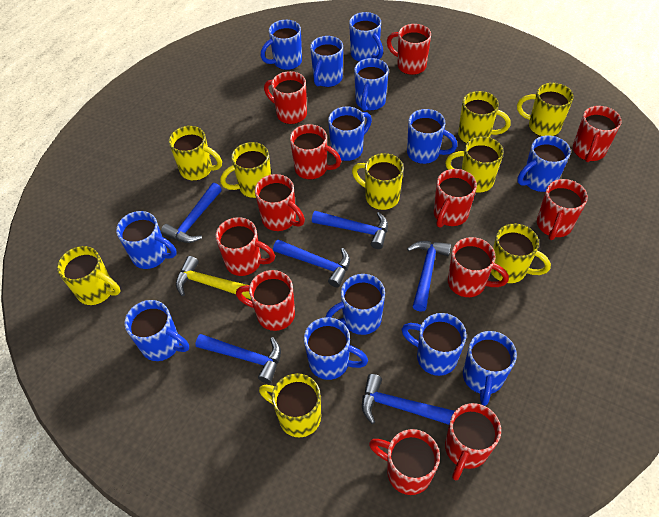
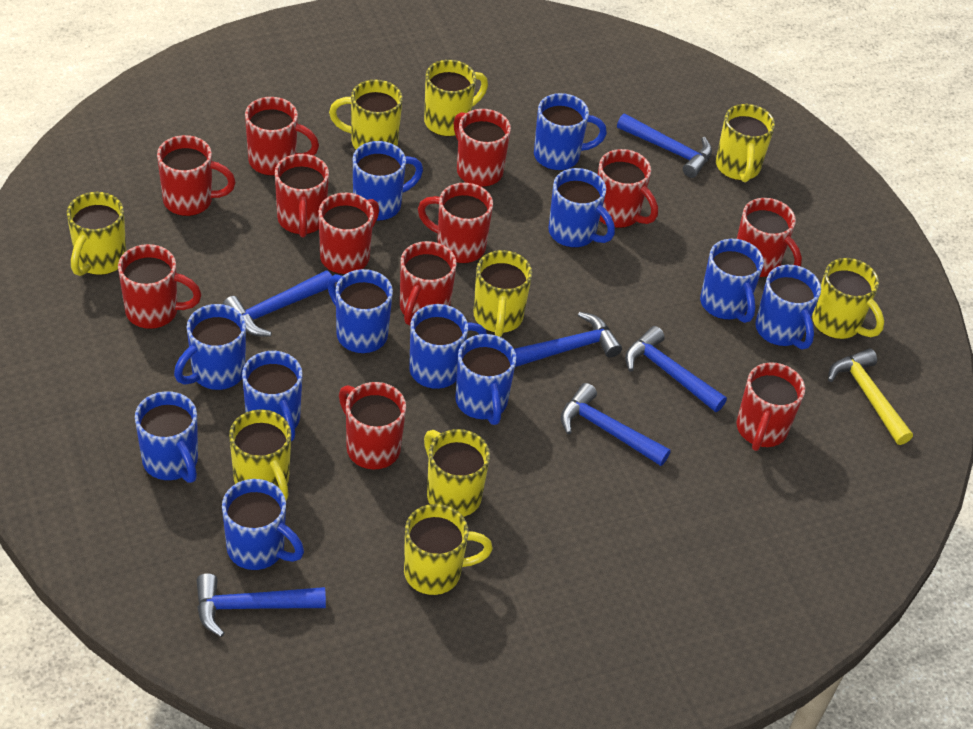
blue mug: 13 -> 12

